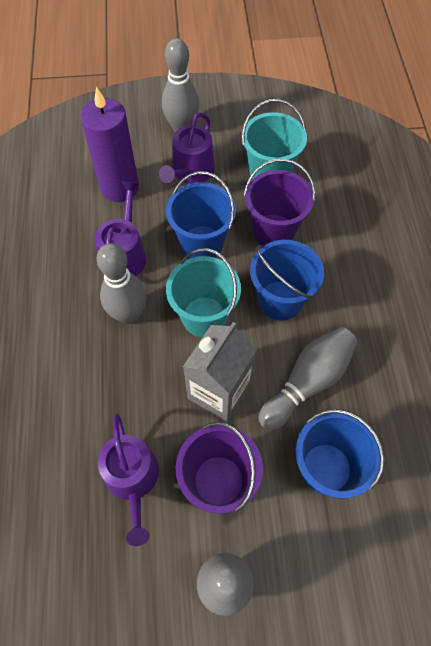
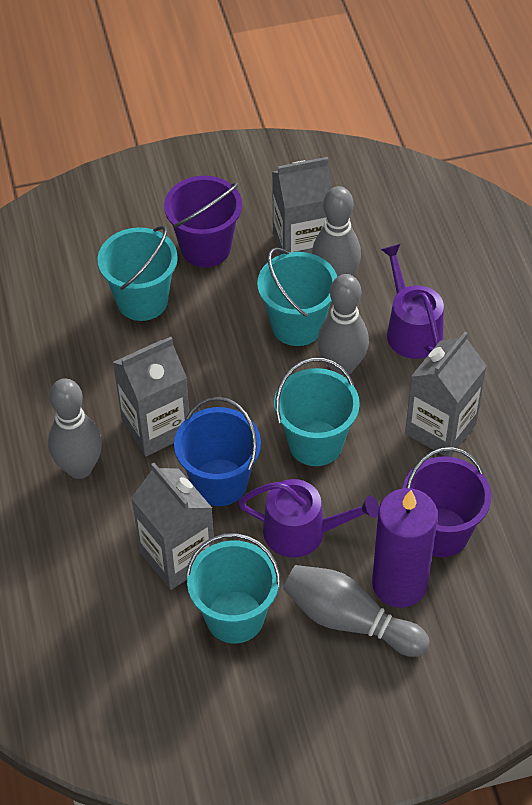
blue bucket: 3 -> 1
grey carton: 1 -> 4
purple watering can: 3 -> 2
turquoise bucket: 2 -> 4

